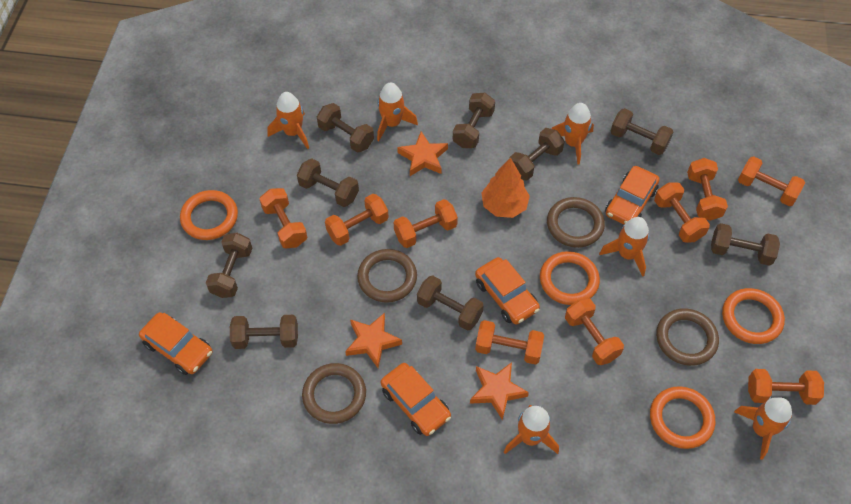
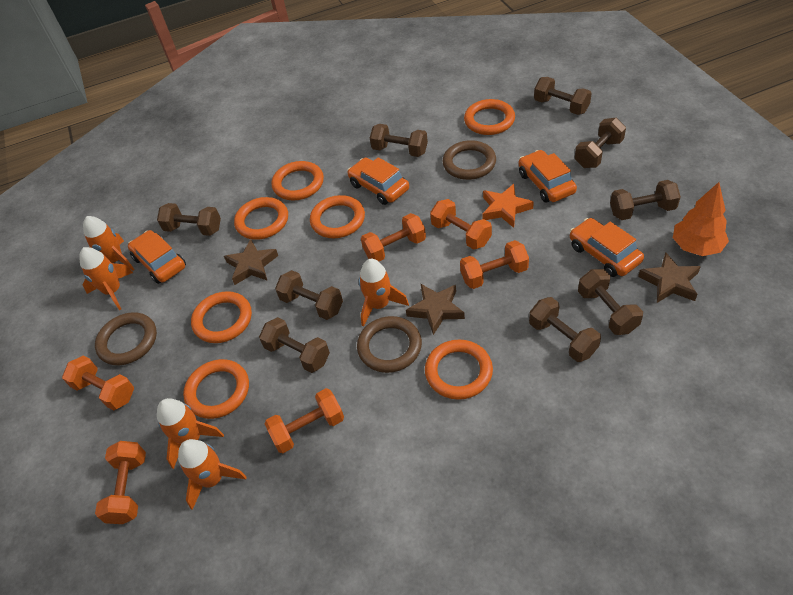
brown ring: 4 -> 3
brown star: 0 -> 3
orange dumbbell: 9 -> 6
orange ring: 4 -> 7
orange rocket: 6 -> 5
orange star: 3 -> 1

